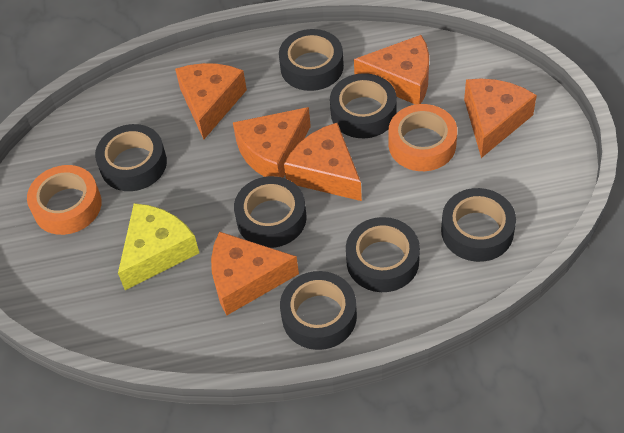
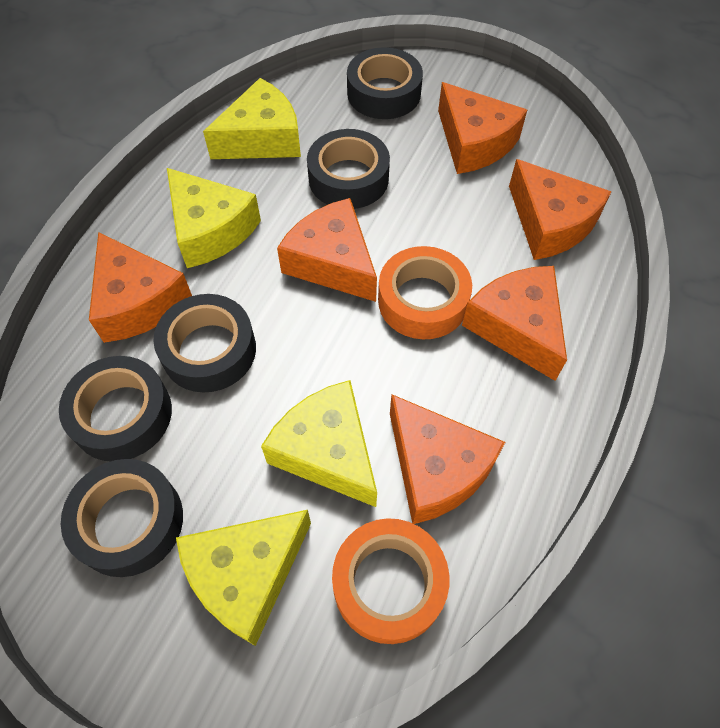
black tape: 7 -> 5
yellow cheese: 1 -> 4

